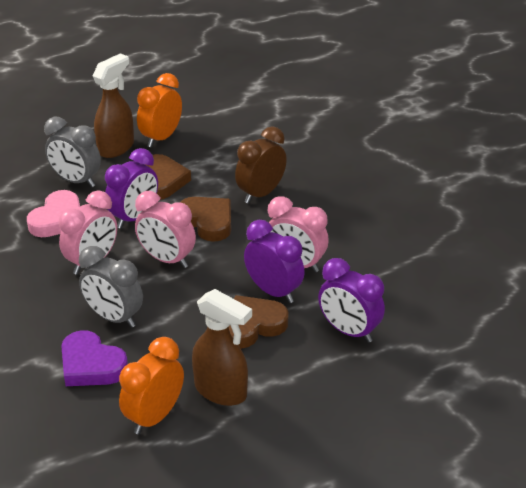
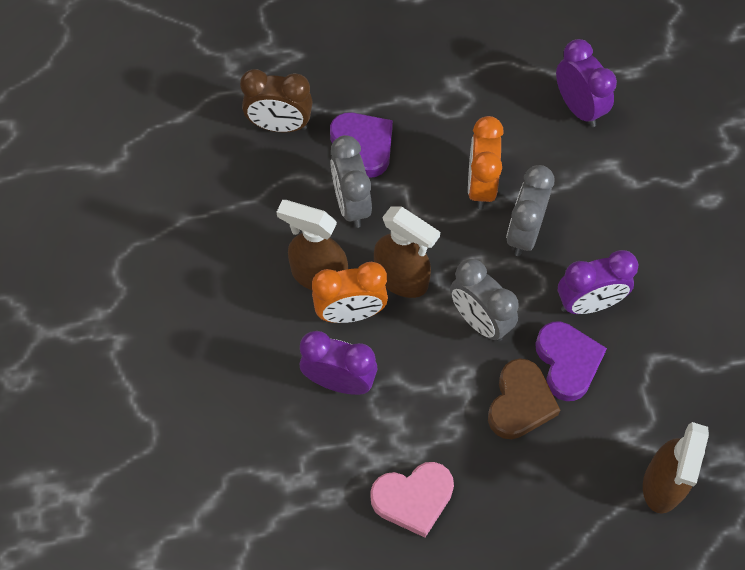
brown heart: 3 -> 1
brown spray bottle: 2 -> 3
grey clock: 2 -> 3
pink clock: 3 -> 0
purple heart: 1 -> 2

